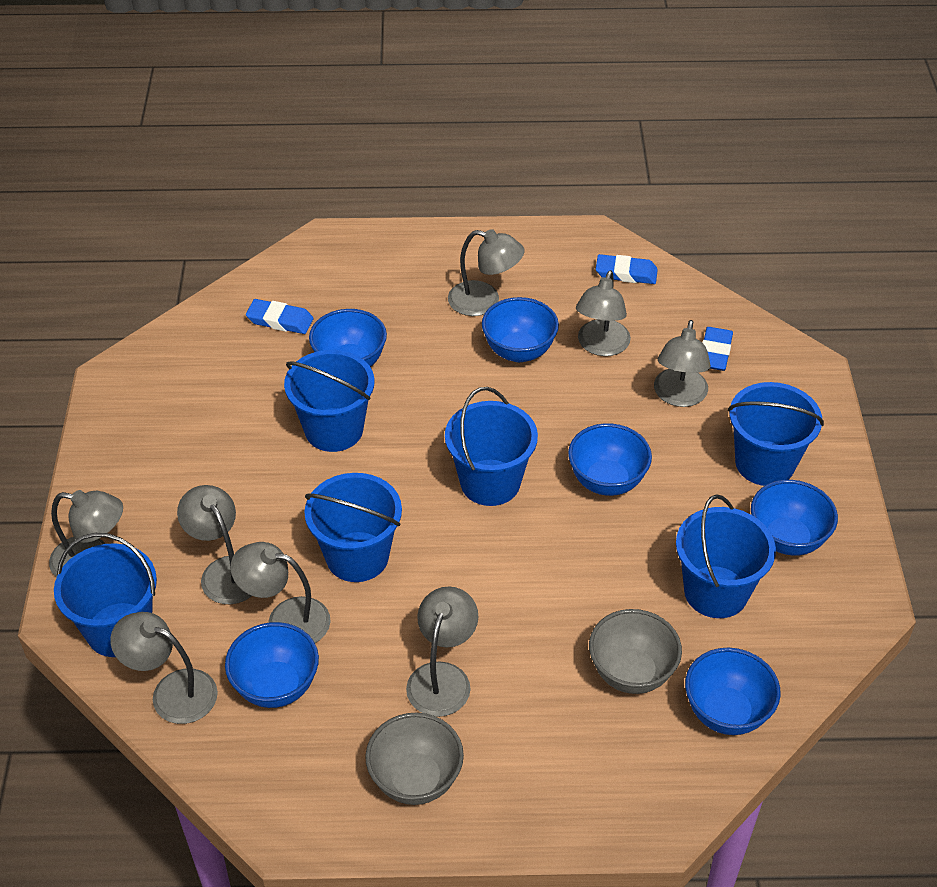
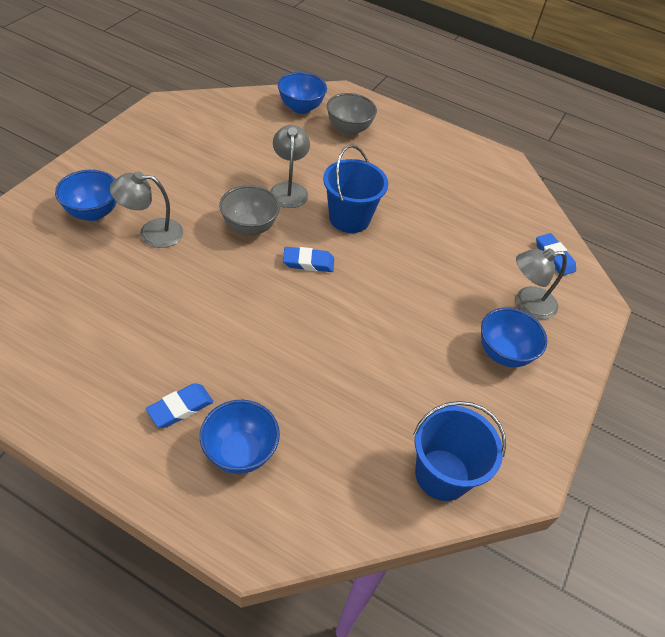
blue bowl: 6 -> 4
blue bucket: 6 -> 2
grey lamp: 8 -> 3

